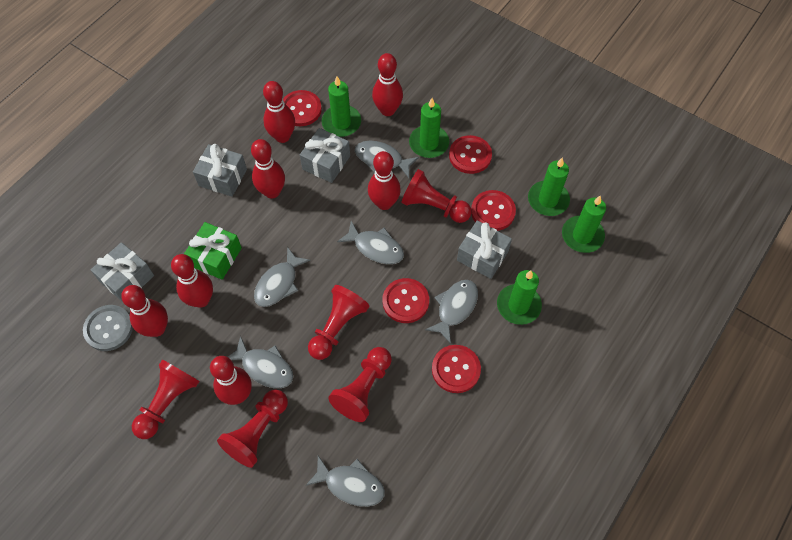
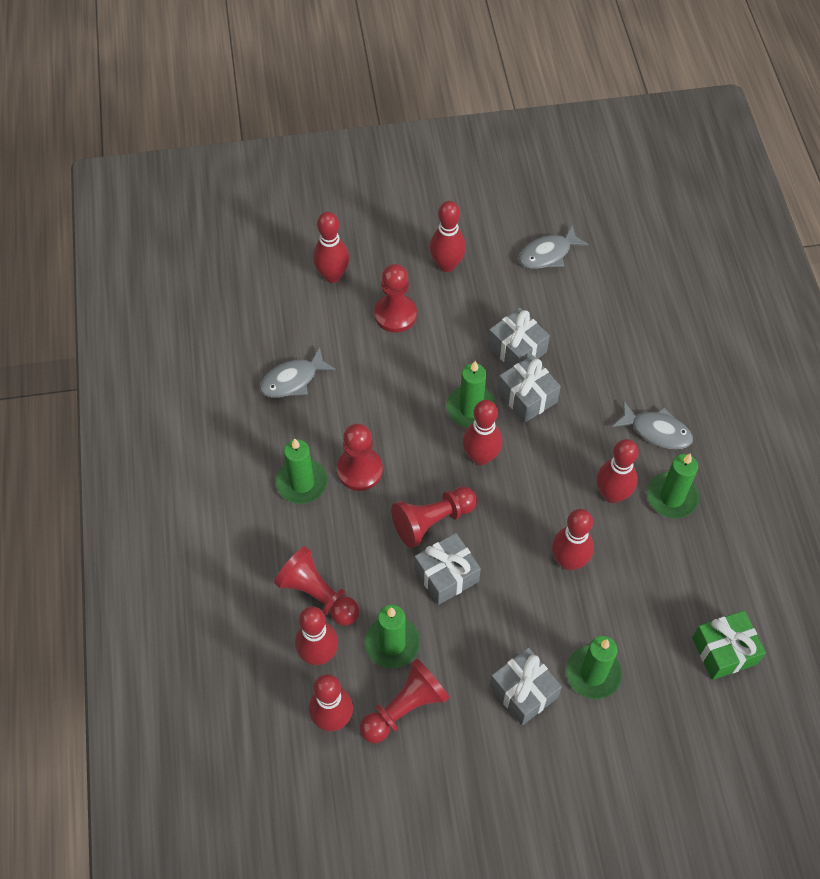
grey button: 1 -> 0
grey fish: 6 -> 3
red button: 5 -> 0

